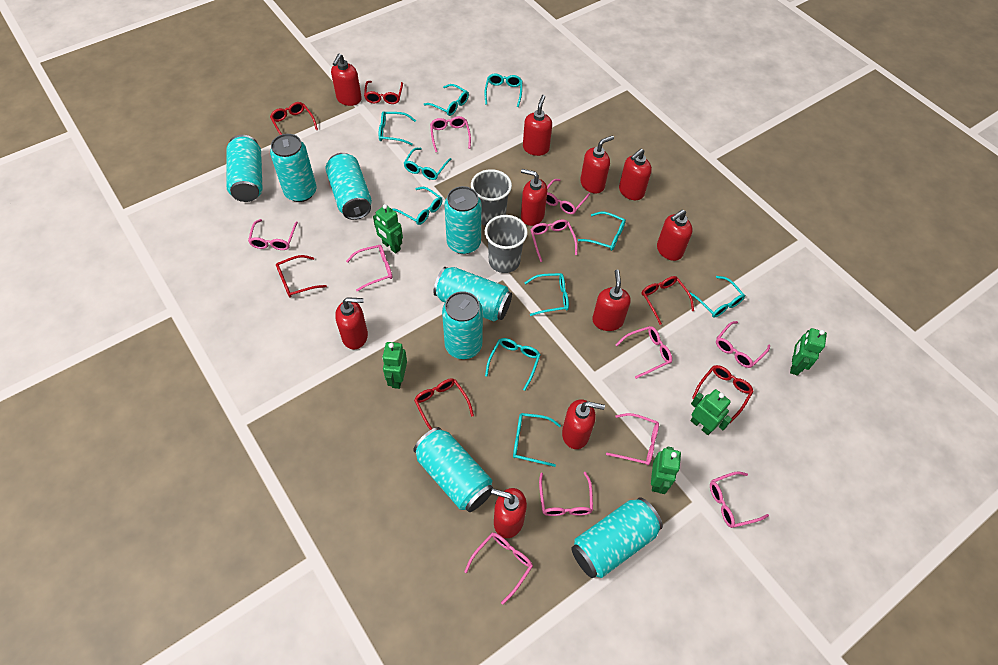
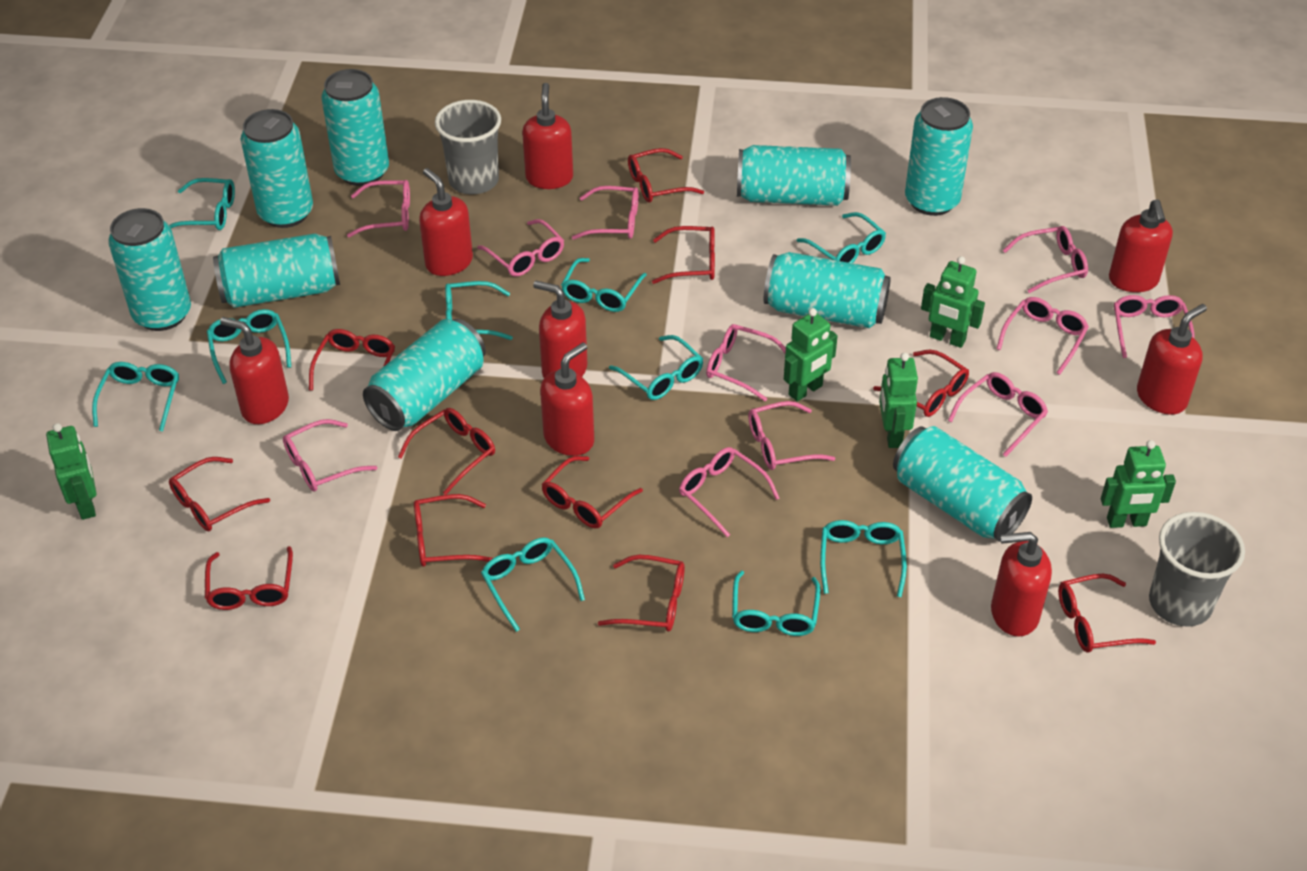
red glasses: 6 -> 11
red soap dispenser: 10 -> 8
turquoise can: 8 -> 9

